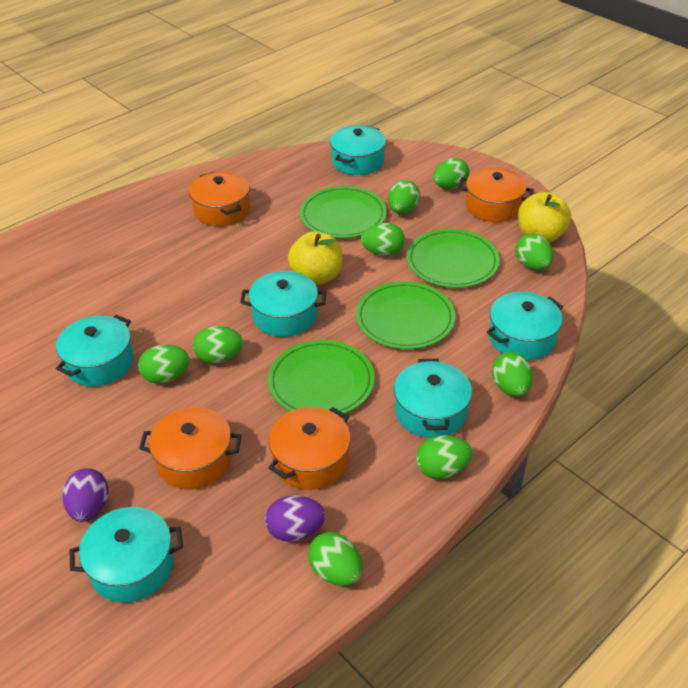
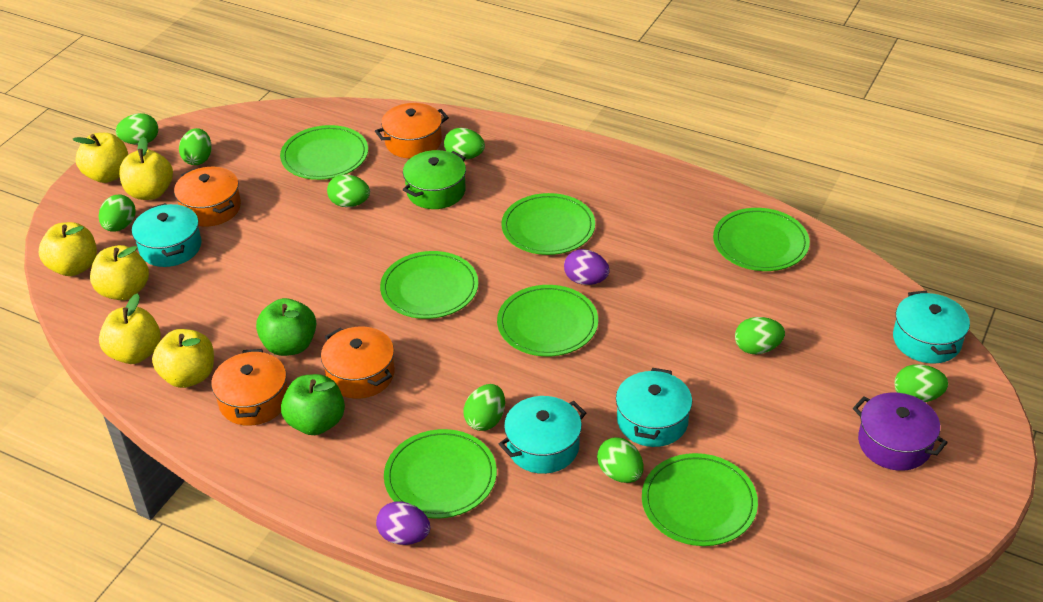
green apple: 0 -> 2
green plate: 4 -> 7
green pot: 0 -> 1
purple pot: 0 -> 1
turquoise pot: 6 -> 4
yellow apple: 2 -> 6

